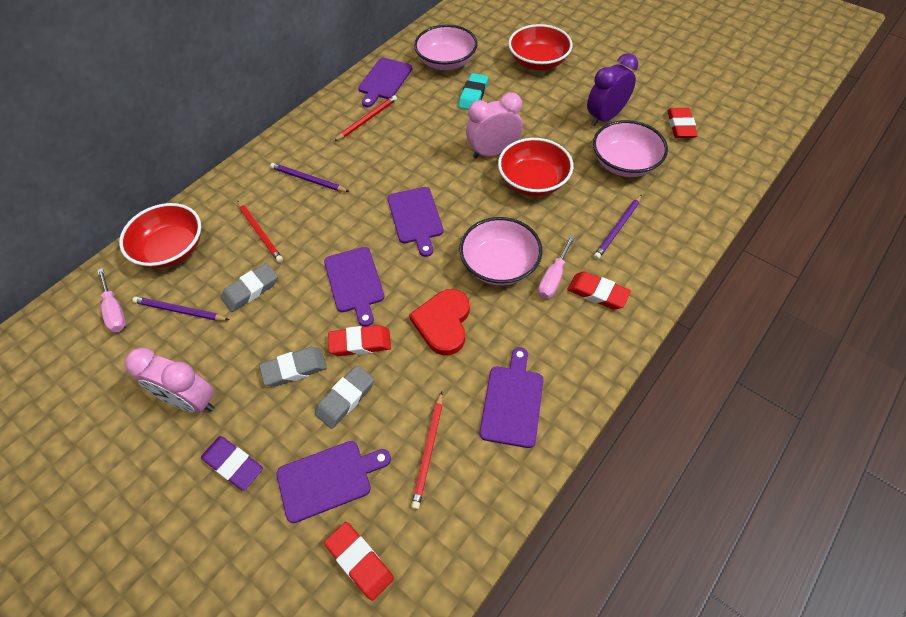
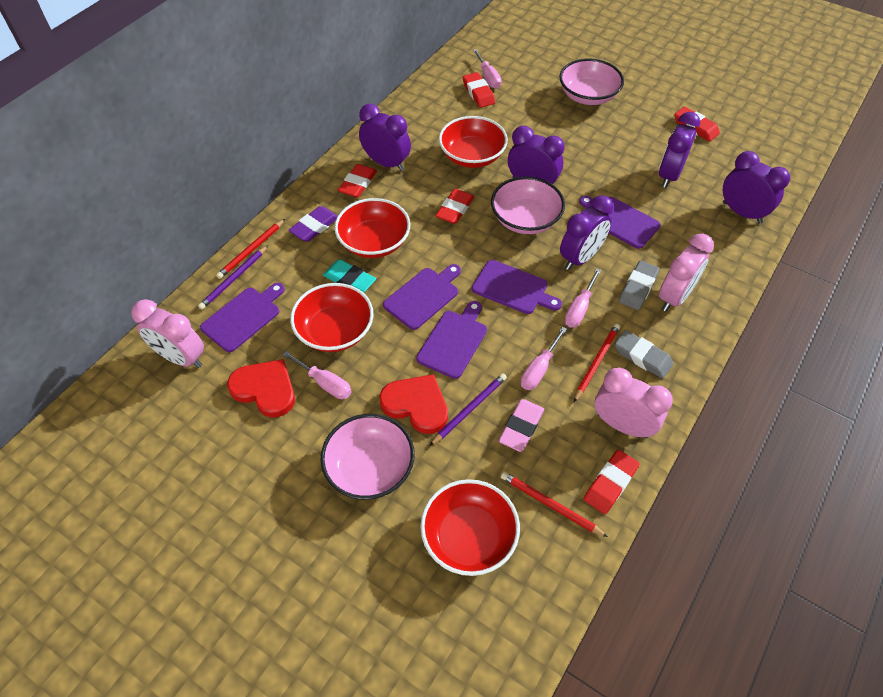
grey eraser: 3 -> 2
pink clock: 2 -> 3
pink eraser: 0 -> 1
pink screwdriver: 2 -> 4
purple clock: 1 -> 5
purple pencil: 3 -> 2
red bowl: 3 -> 4
red eraser: 4 -> 5
red heart: 1 -> 2

